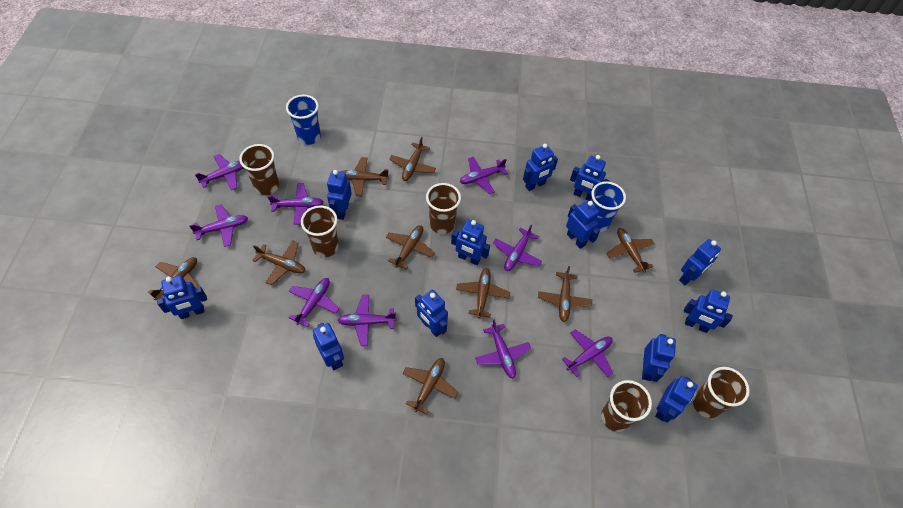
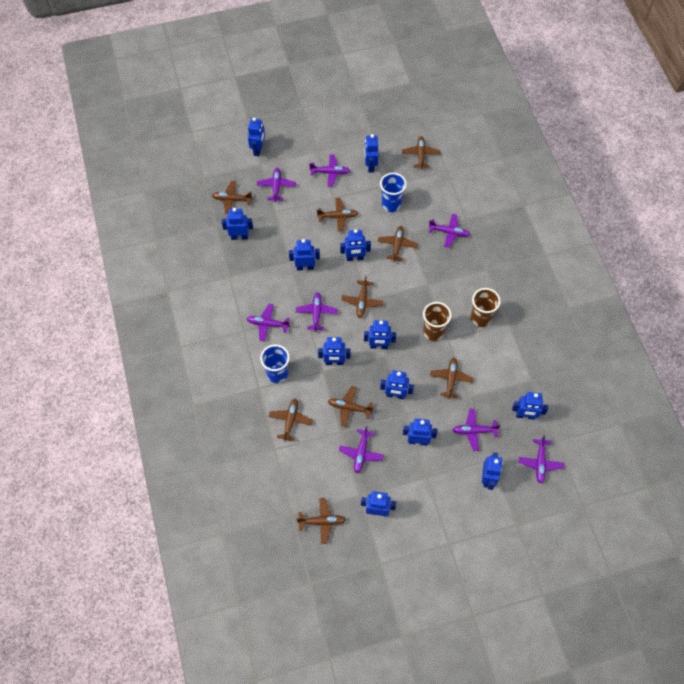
brown cup: 5 -> 2
purple plane: 9 -> 8

